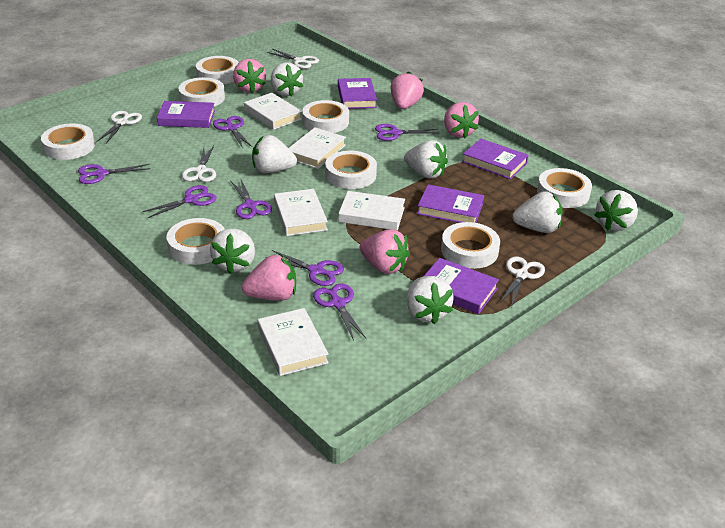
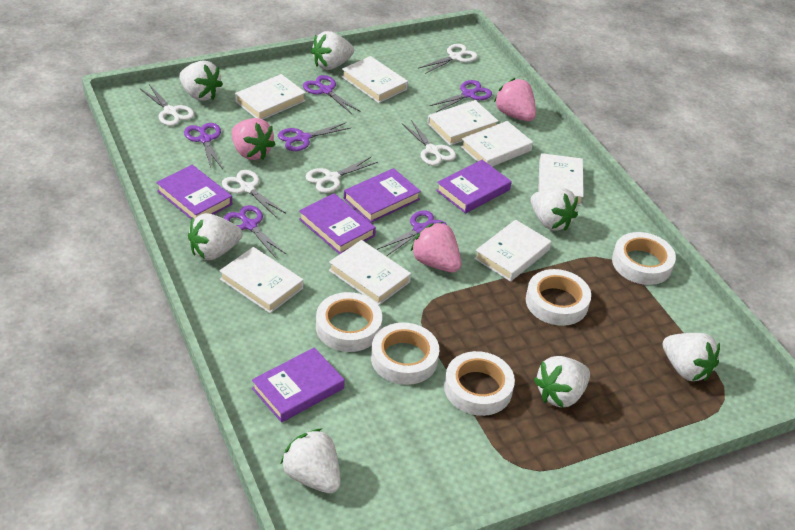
pink strawberry: 5 -> 3
purple scissors: 7 -> 6
white book: 5 -> 8
white scissors: 4 -> 5
white tape: 8 -> 5

